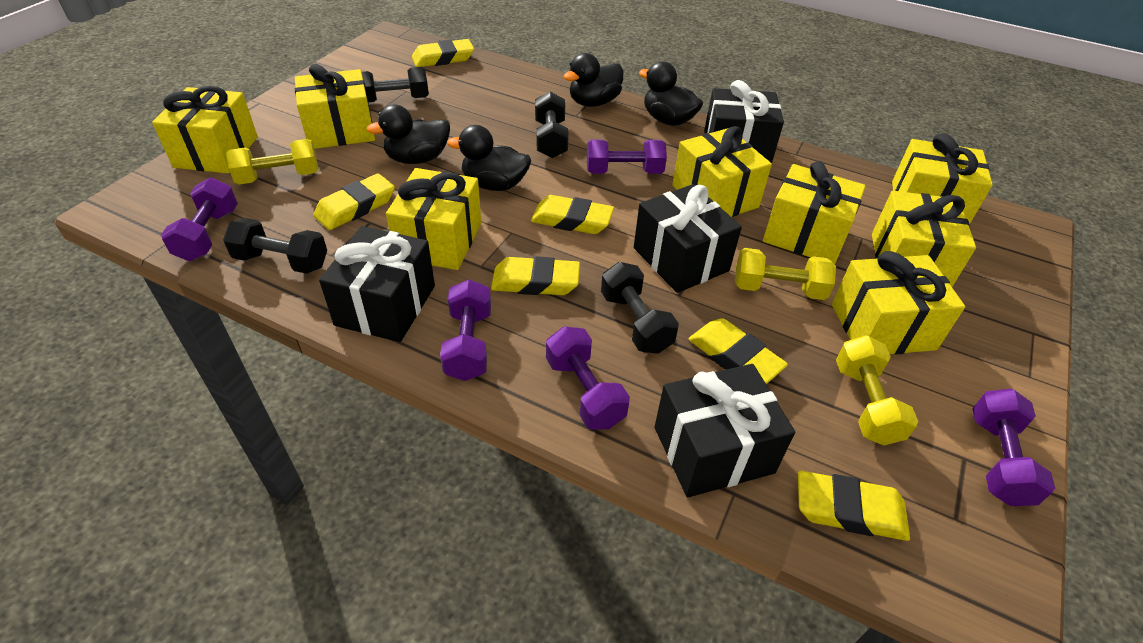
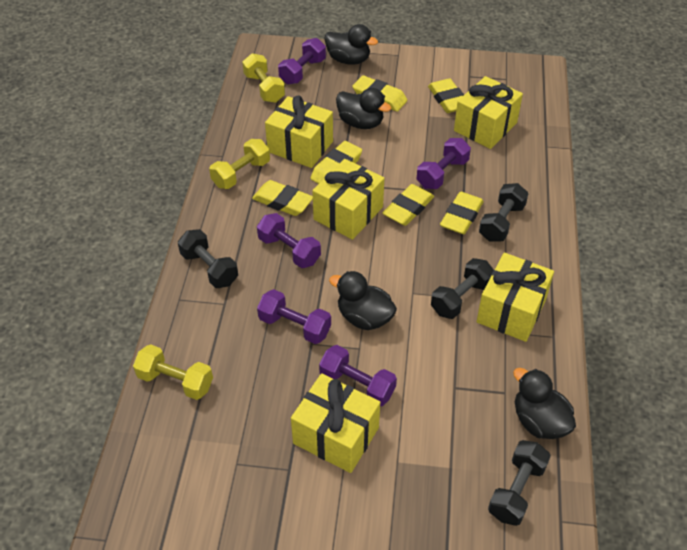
black gift: 4 -> 0
yellow gift: 8 -> 5

